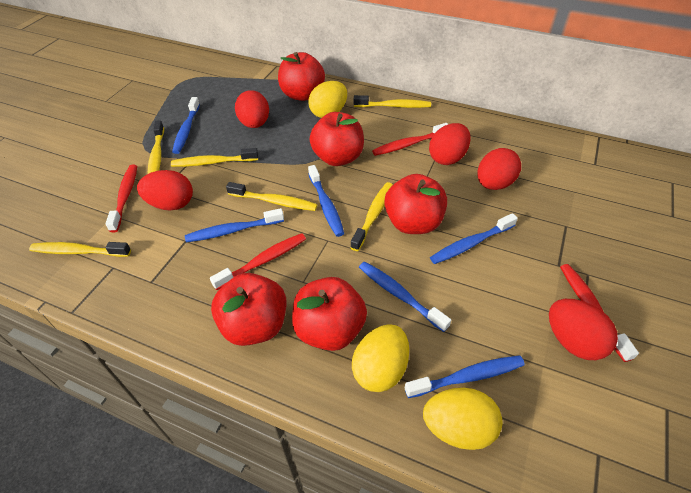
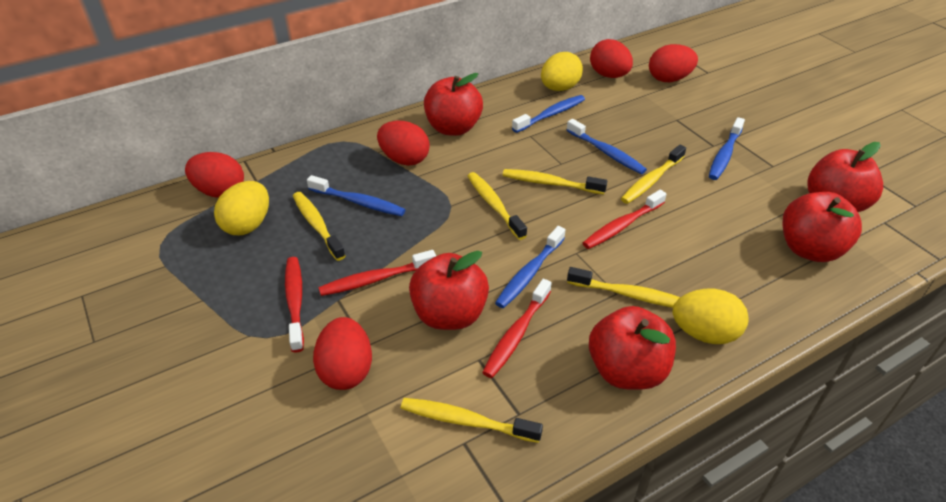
blue toothbrush: 6 -> 5

